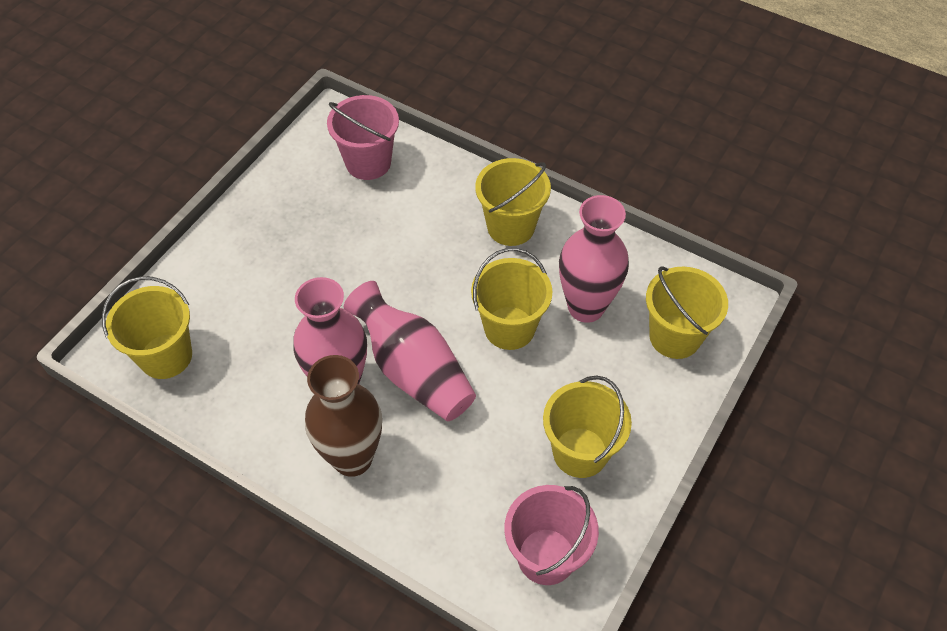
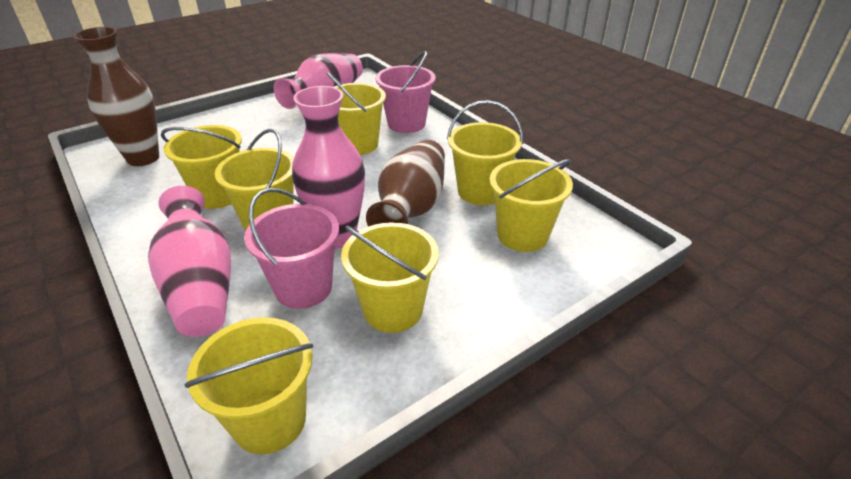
brown vase: 1 -> 2
yellow bucket: 5 -> 7

